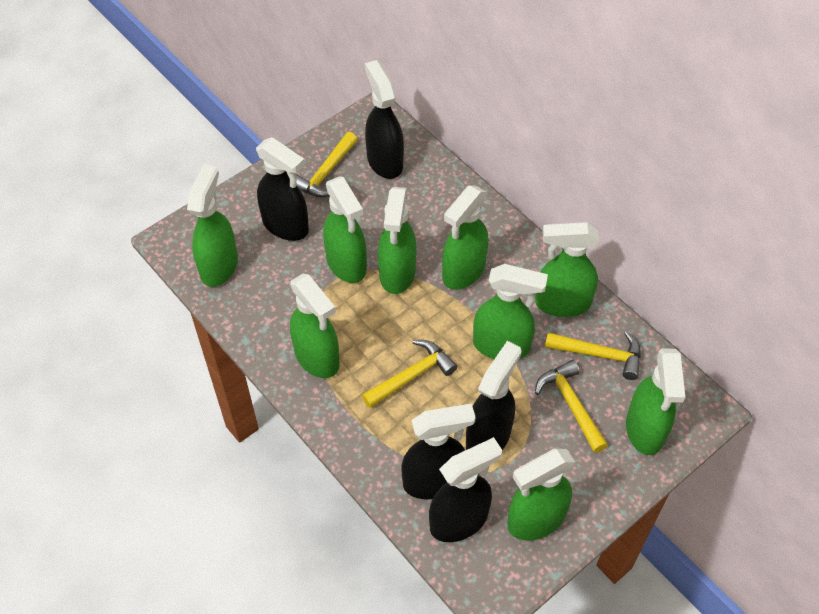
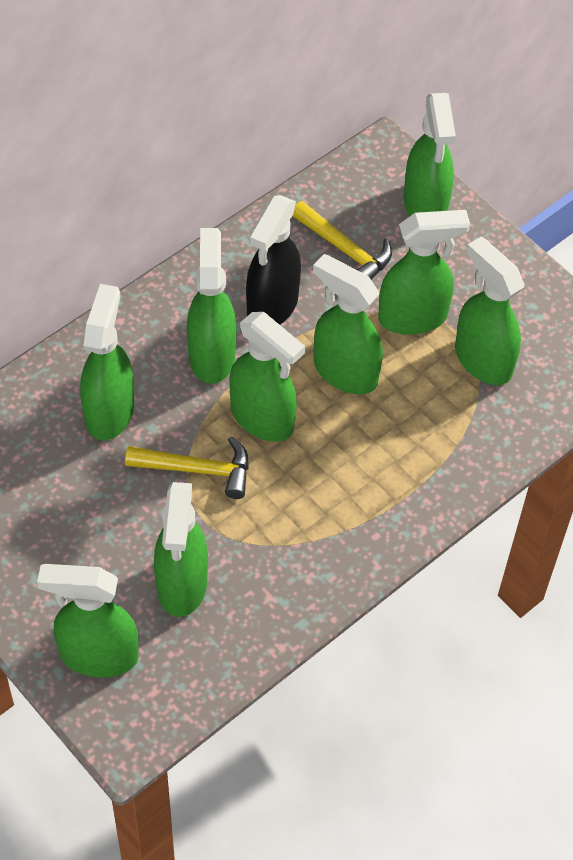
black spray bottle: 5 -> 1
yellow hammer: 4 -> 2

